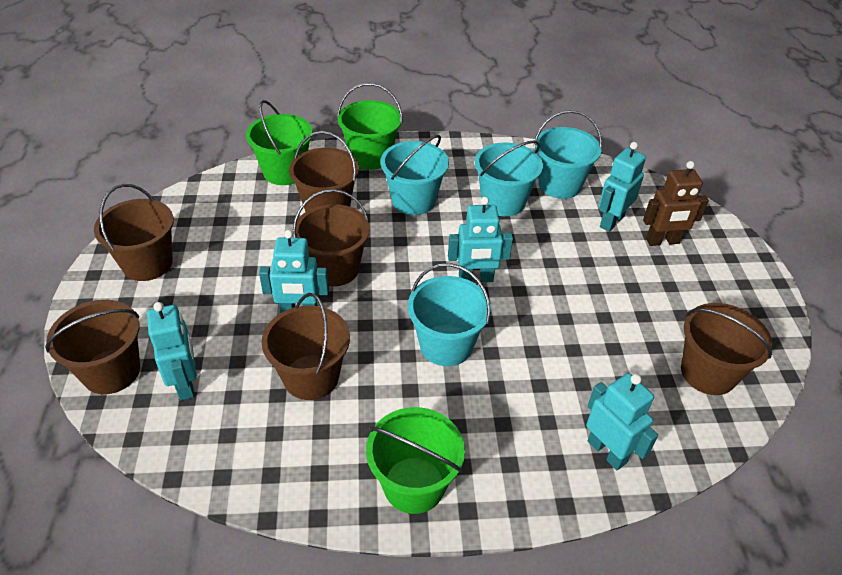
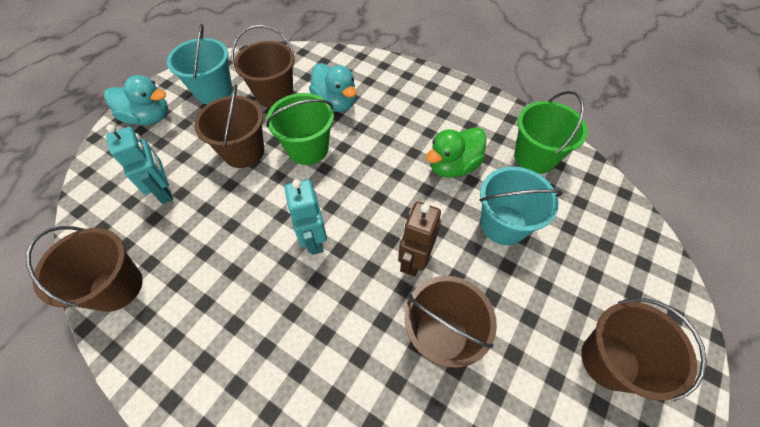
brown bucket: 6 -> 5
green bucket: 3 -> 2
green duck: 0 -> 1
turquoise bucket: 4 -> 2
turquoise duck: 0 -> 2
turquoise robot: 5 -> 2

